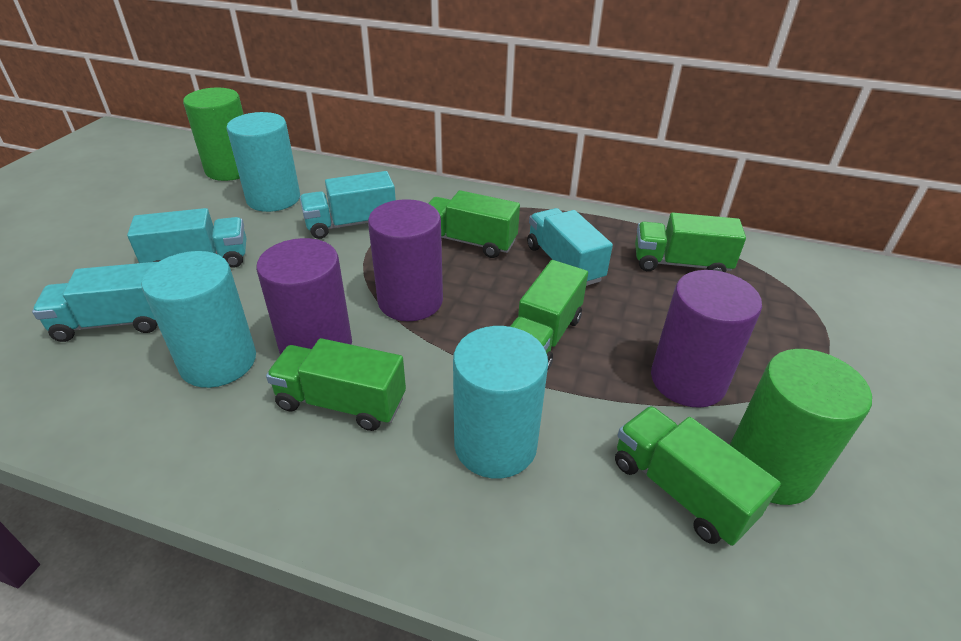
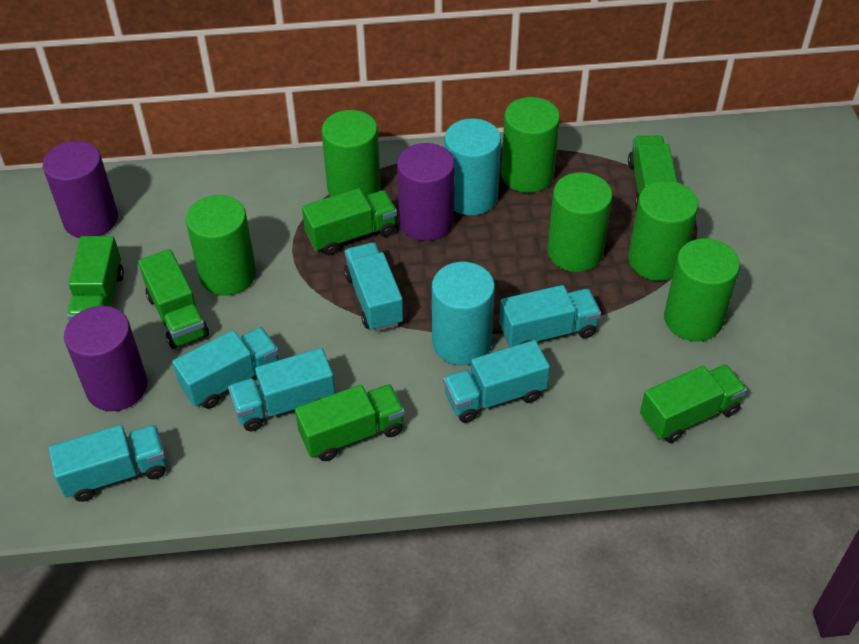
green cylinder: 2 -> 6
green truck: 5 -> 6
turquoise cylinder: 3 -> 2
turquoise truck: 4 -> 6

